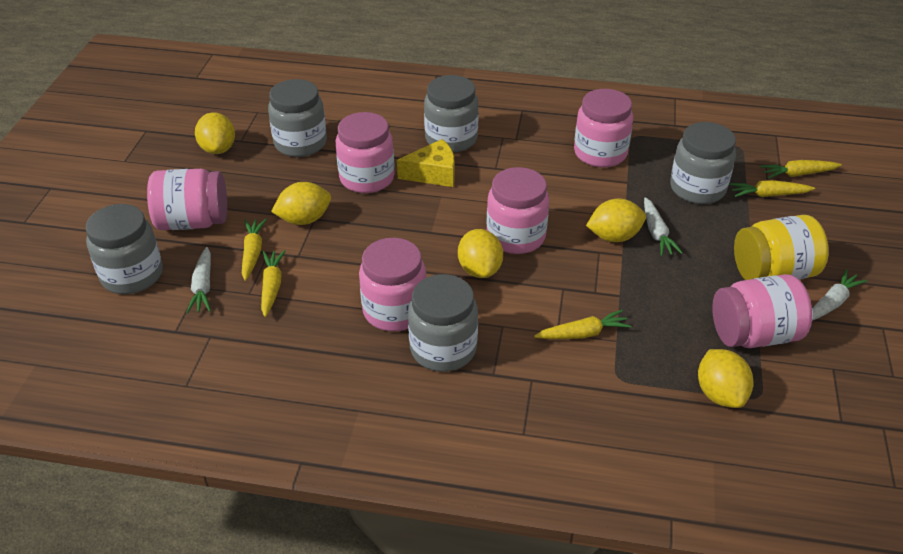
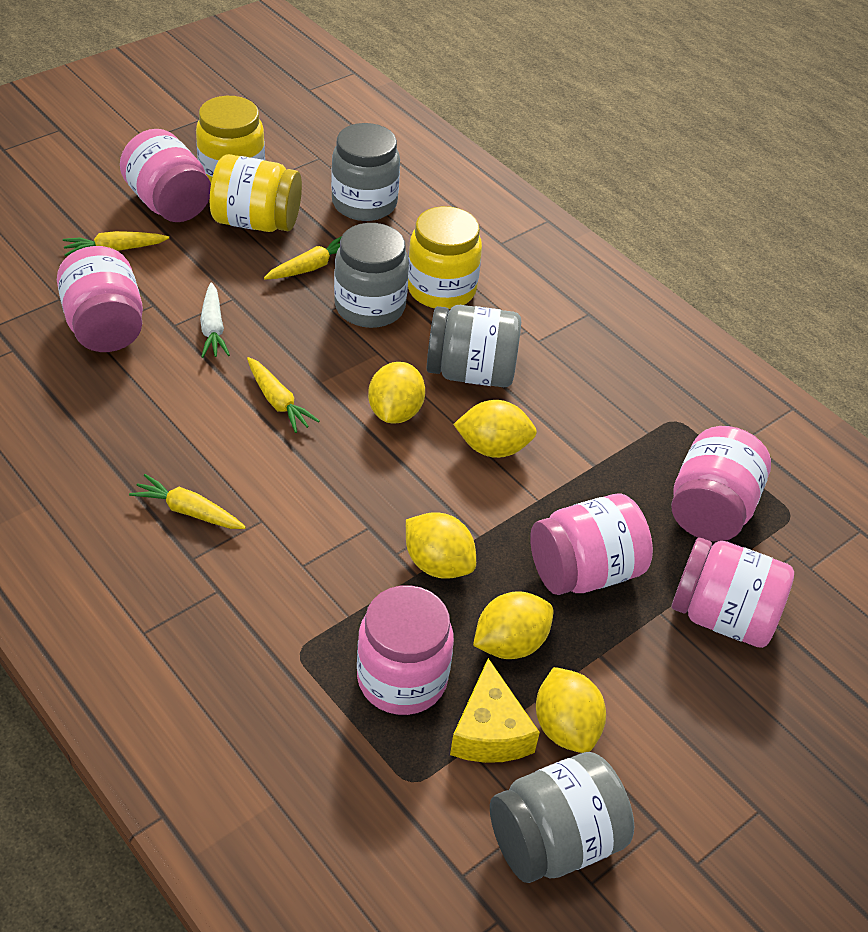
grey jar: 5 -> 4
white carrot: 3 -> 1
yellow carrot: 5 -> 4
yellow jar: 1 -> 3

